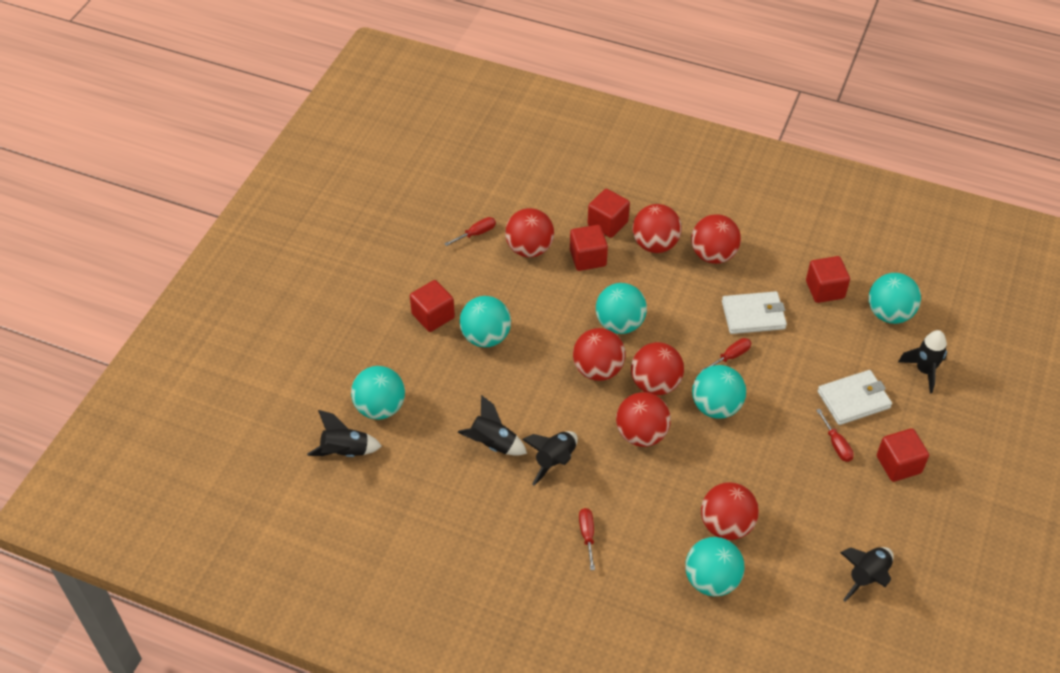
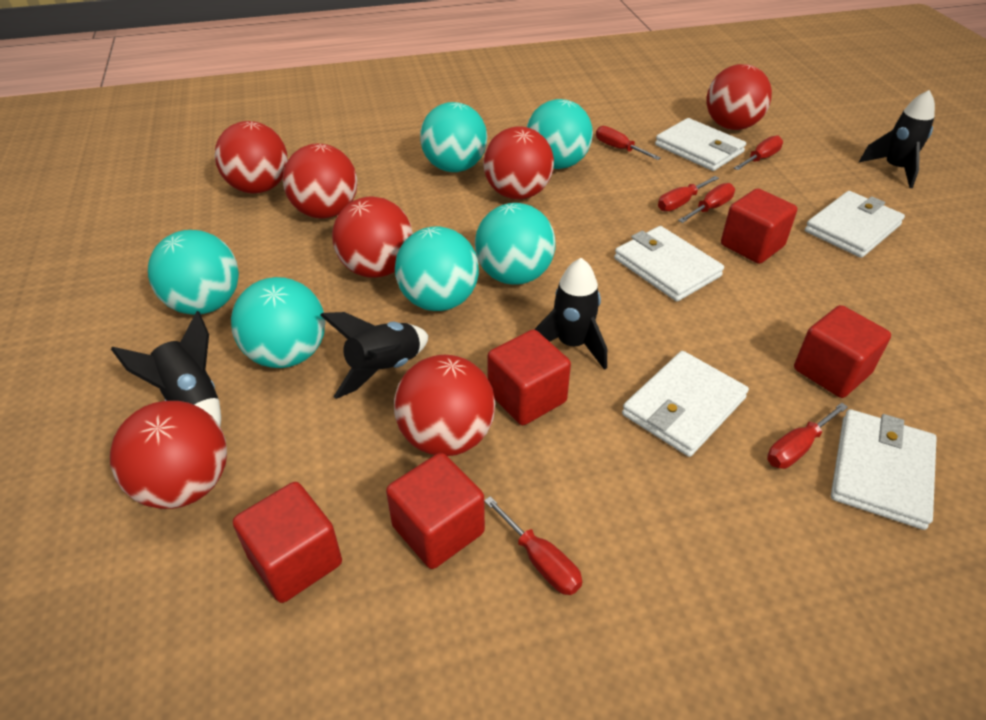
black rocket: 5 -> 4
red screwdriver: 4 -> 6
white wallet: 2 -> 5

